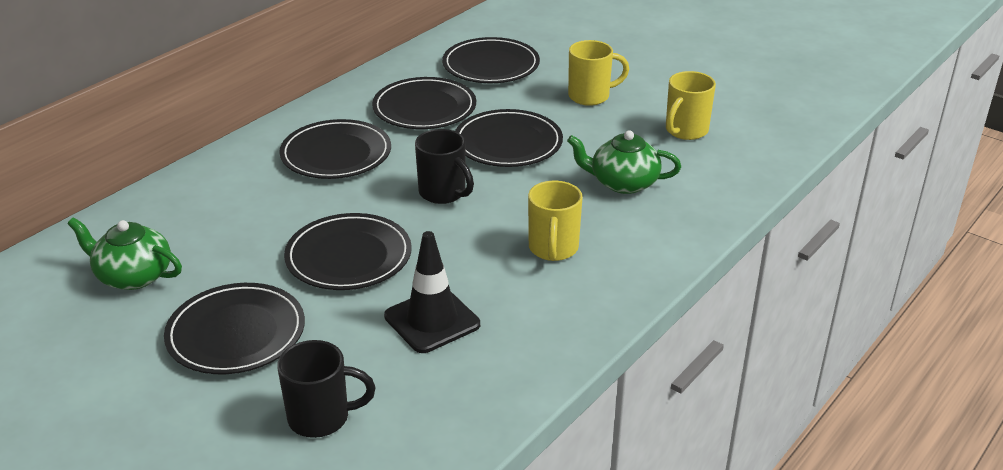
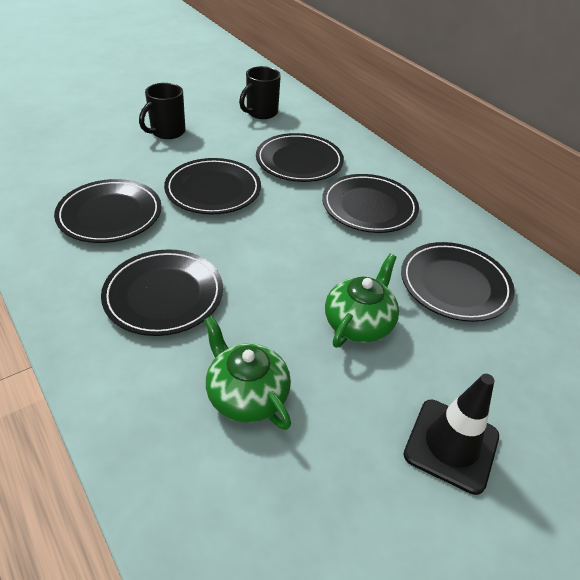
yellow mug: 3 -> 0

